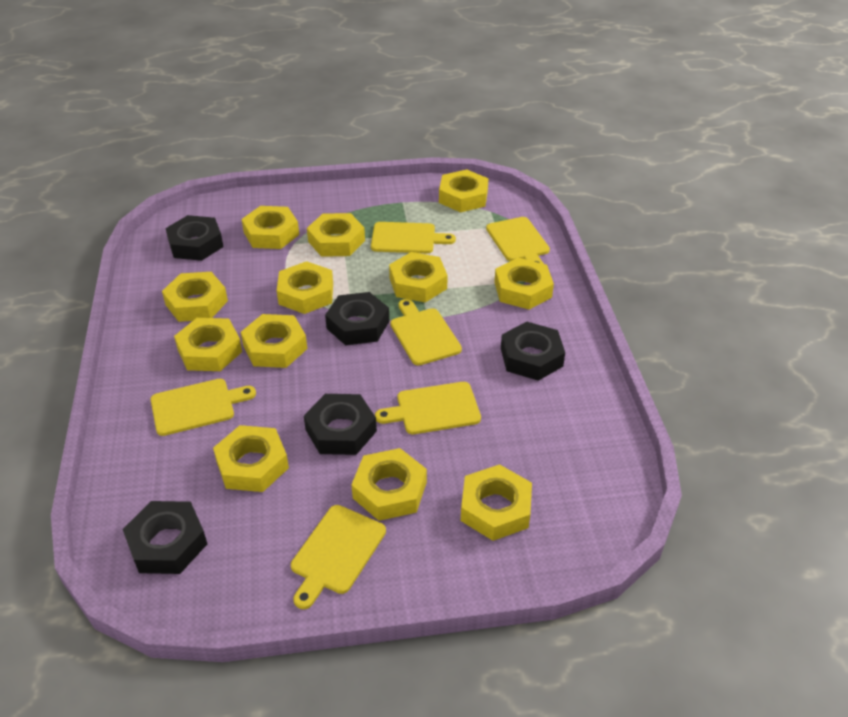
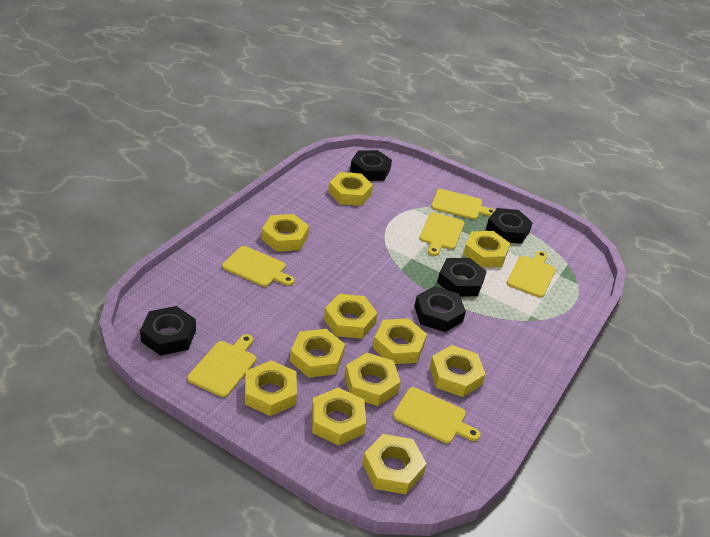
yellow nut: 12 -> 11

